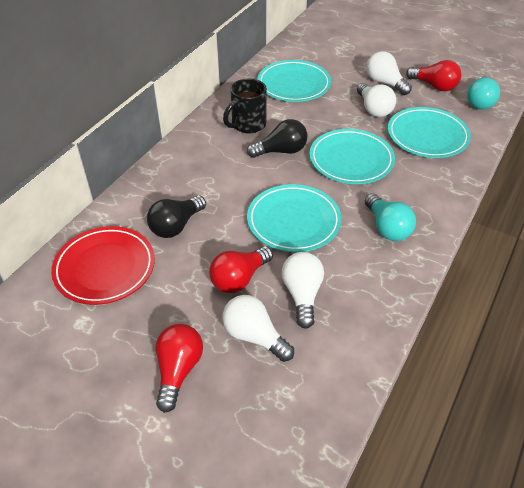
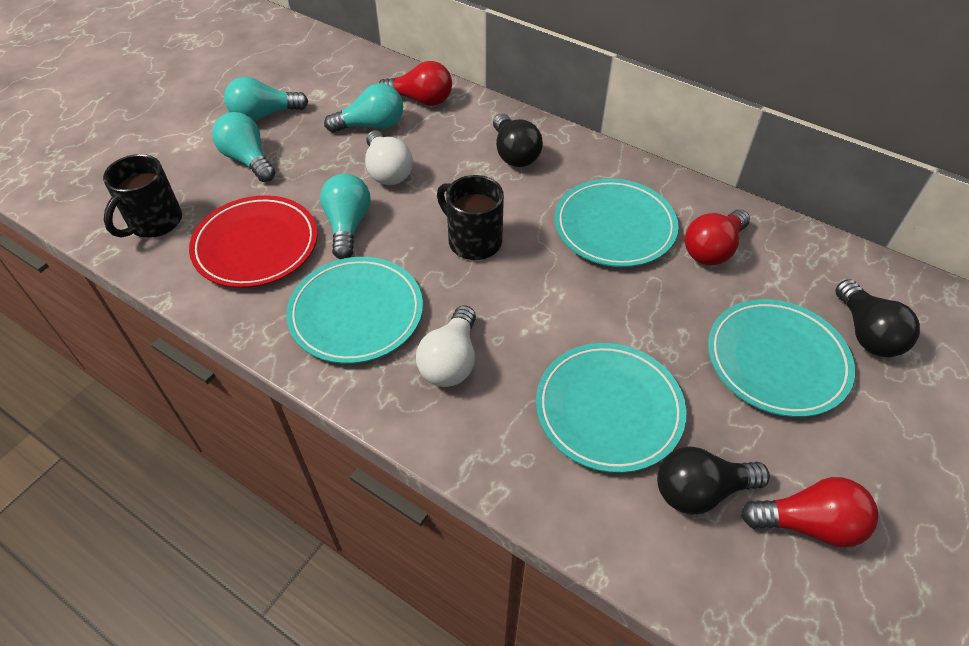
black light bulb: 2 -> 3
black mug: 1 -> 2
turquoise light bulb: 2 -> 4
white light bulb: 4 -> 2

